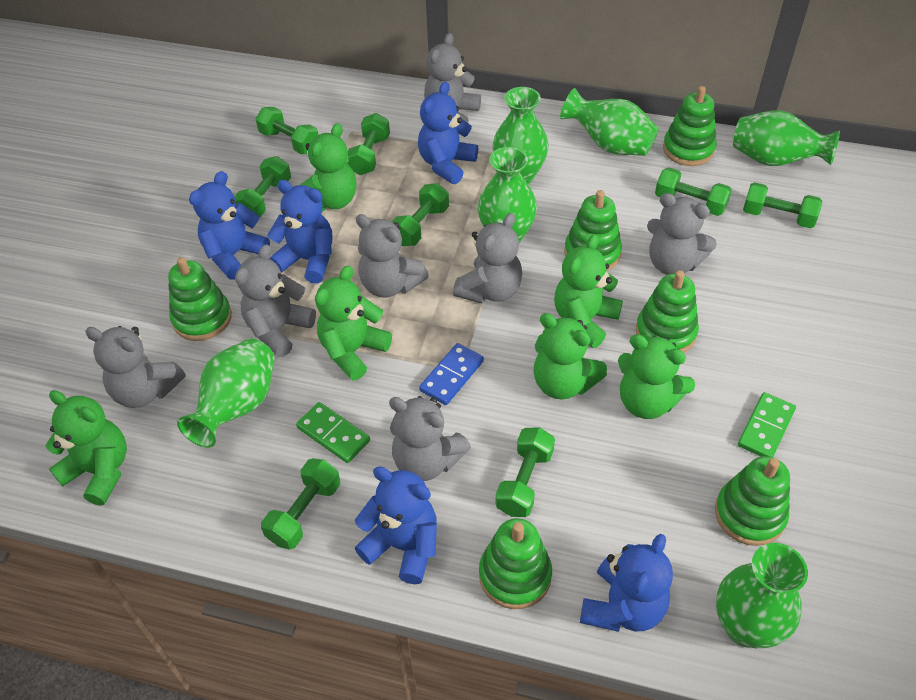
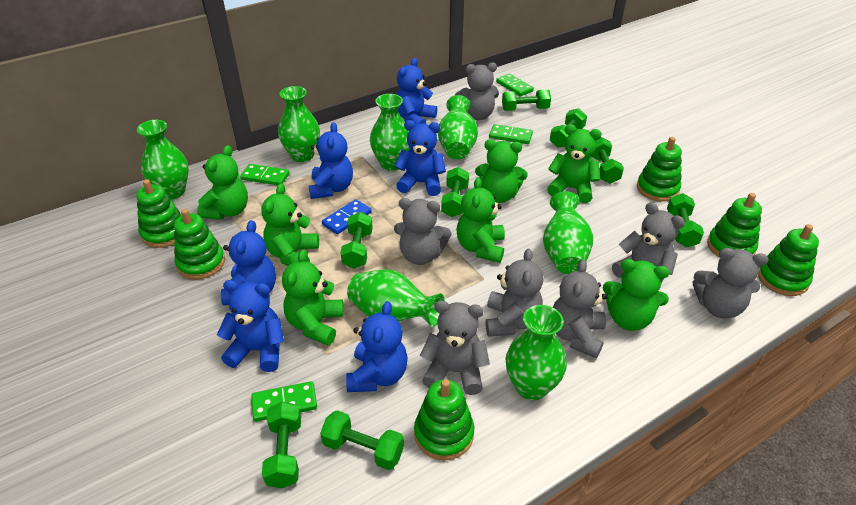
blue teddy bear: 5 -> 6
green domino: 2 -> 4
green teddy bear: 6 -> 7
green vase: 6 -> 7

